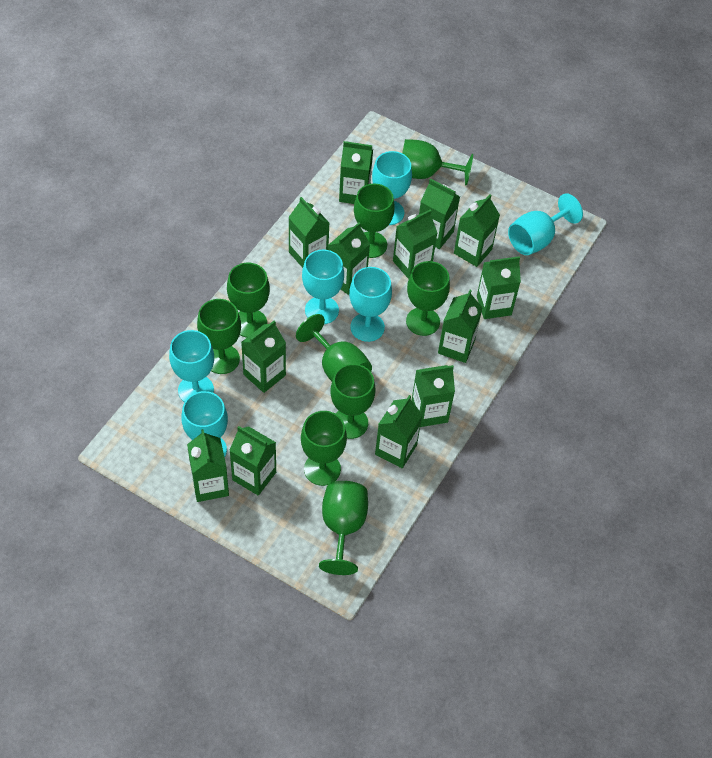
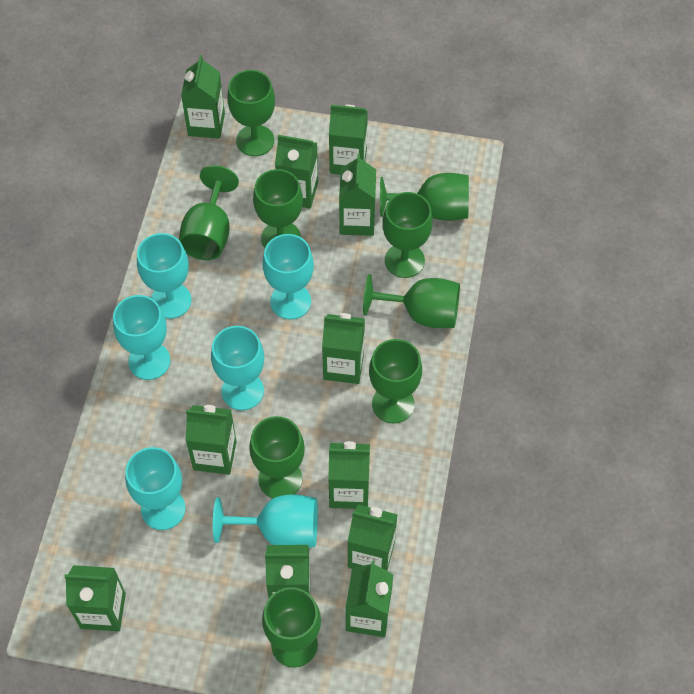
green carton: 13 -> 11

